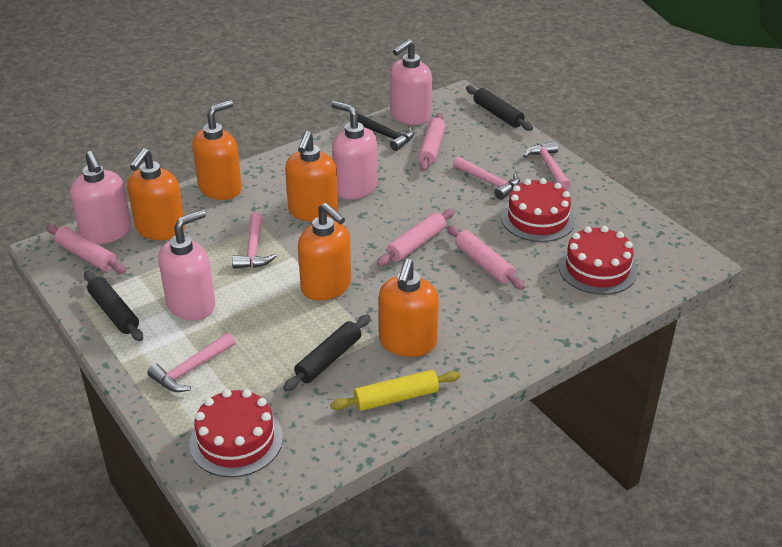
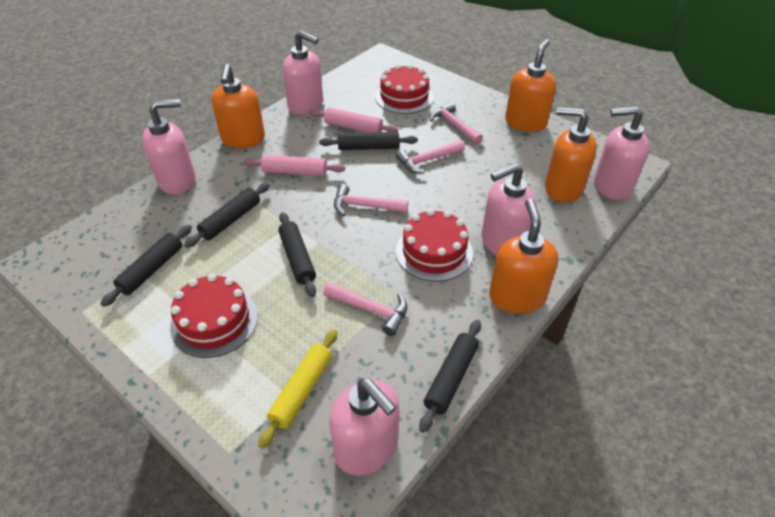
black hammer: 1 -> 0
black rolling pin: 3 -> 5
orange soap dispenser: 5 -> 4
pink rolling pin: 4 -> 2
pink soap dispenser: 4 -> 5

